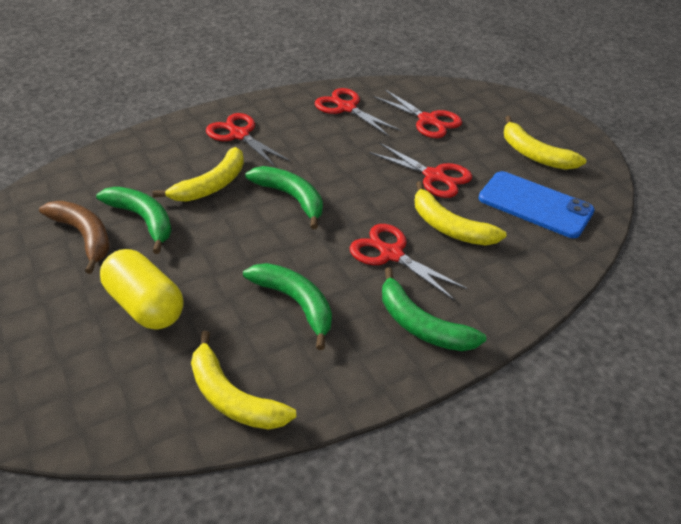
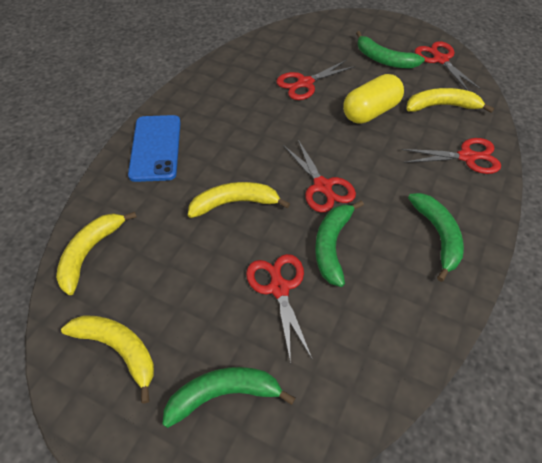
brown banana: 1 -> 0

